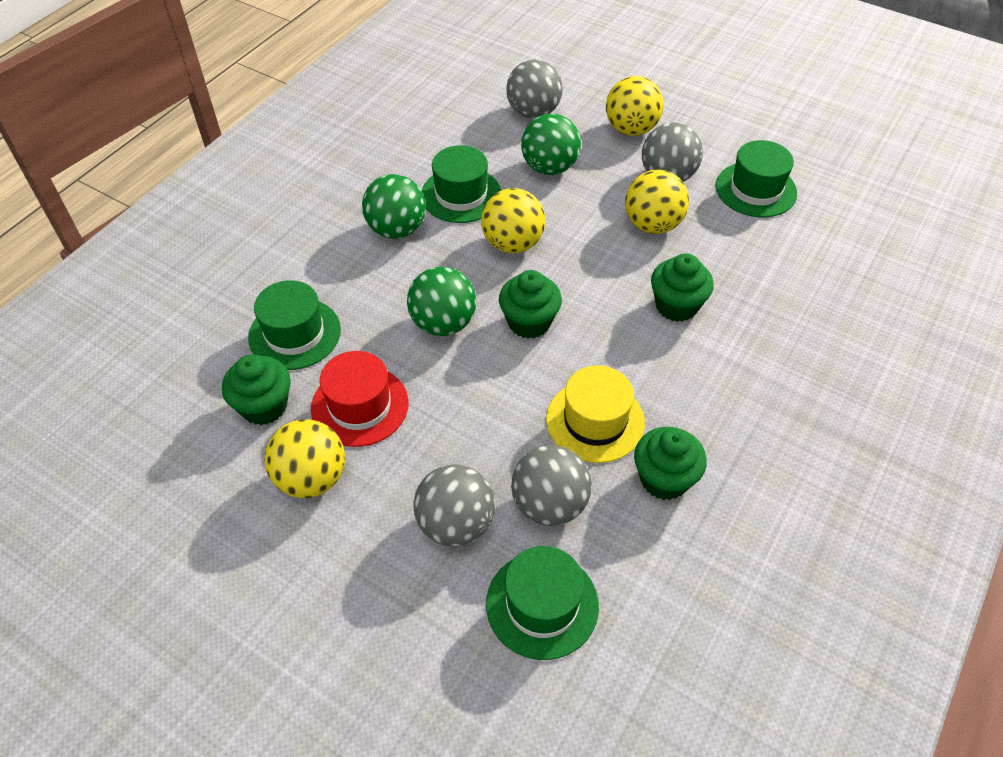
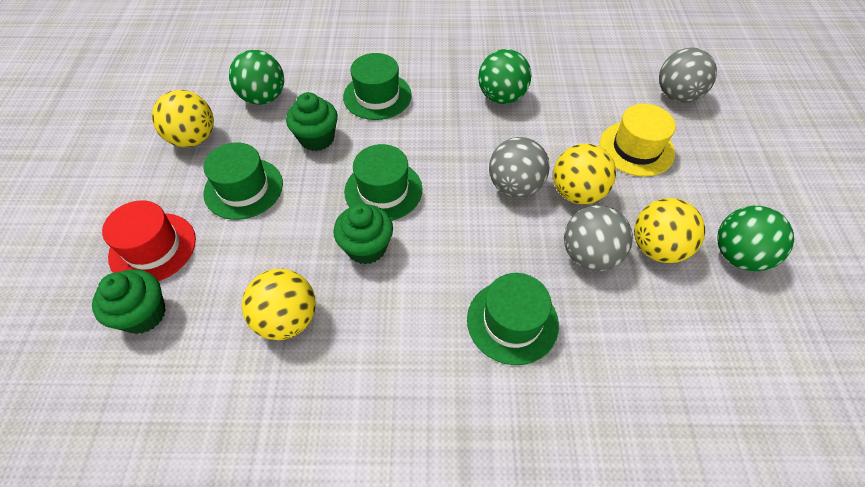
green cupcake: 4 -> 3
grey ball: 4 -> 3

